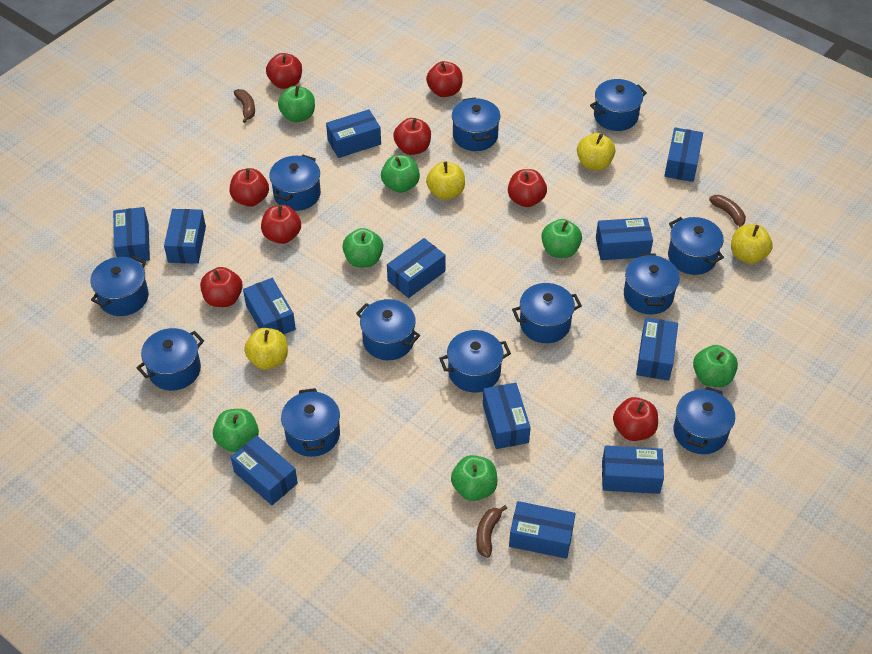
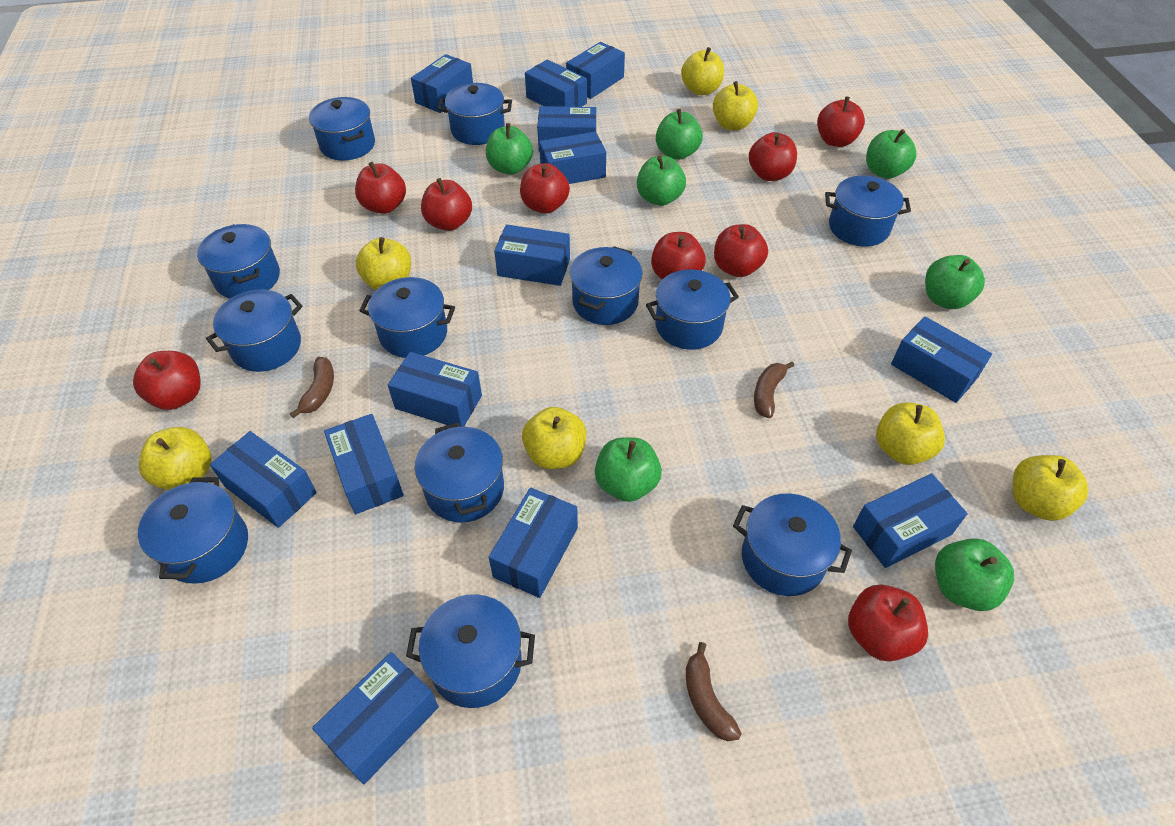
blue box: 12 -> 13
red apple: 8 -> 9
yellow apple: 4 -> 7

